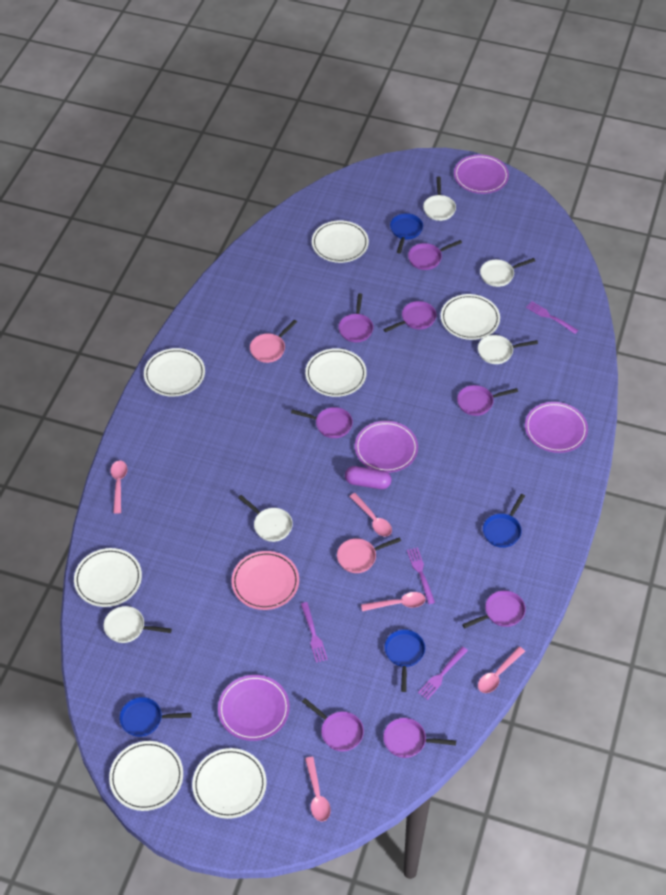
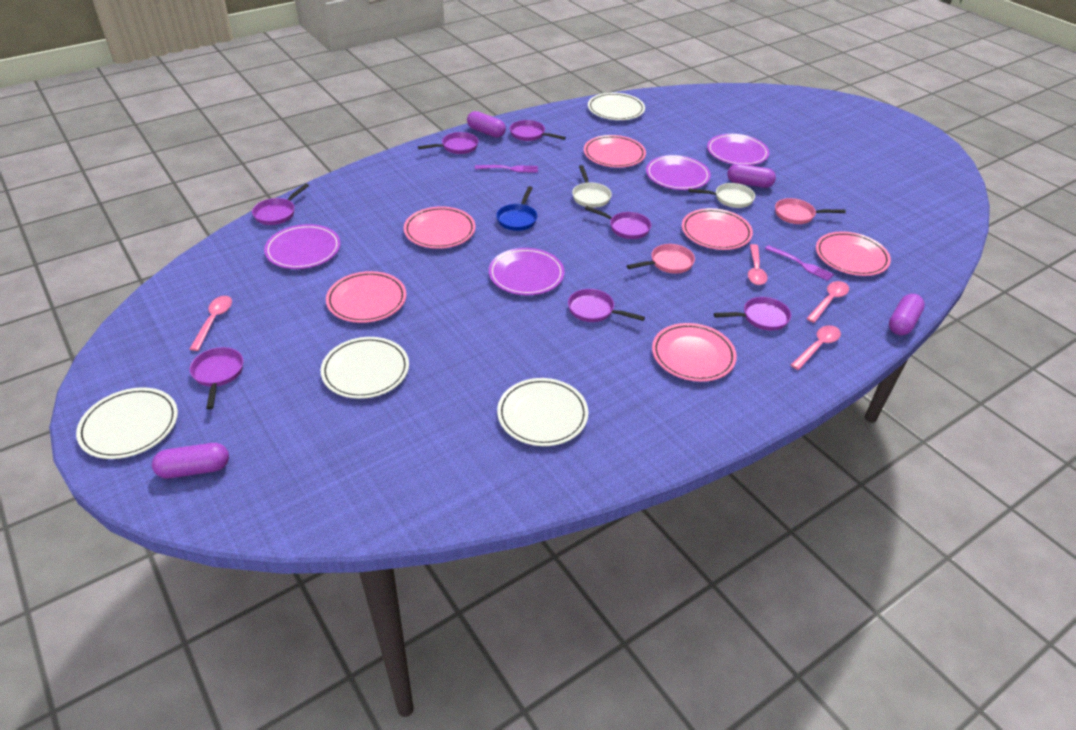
blue pan: 4 -> 1
pink plate: 1 -> 6
pink spoon: 5 -> 4
purple capsule: 1 -> 4
purple fork: 4 -> 2
purple pan: 8 -> 7
white pan: 5 -> 2
white plate: 7 -> 4

